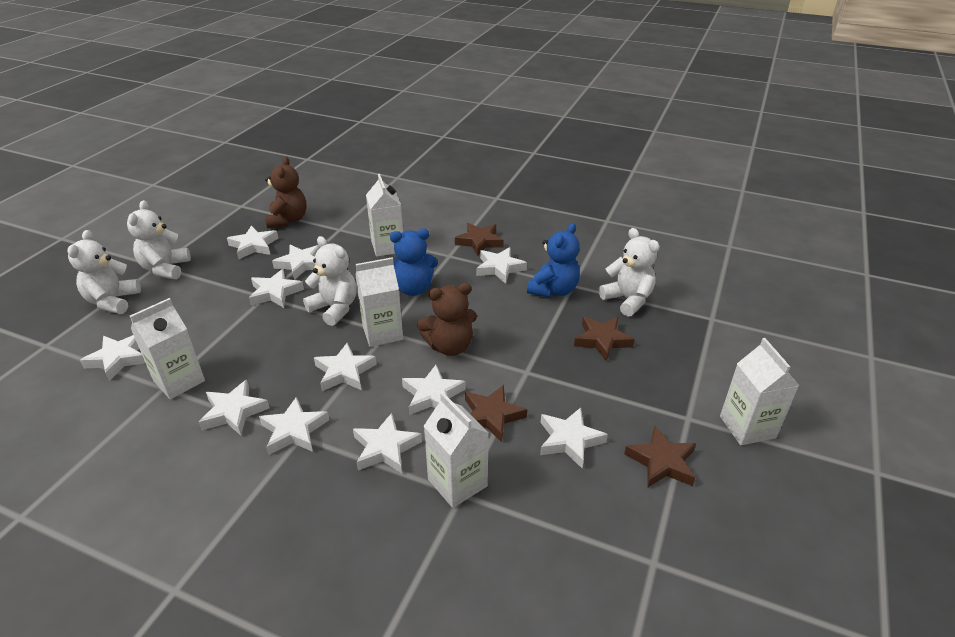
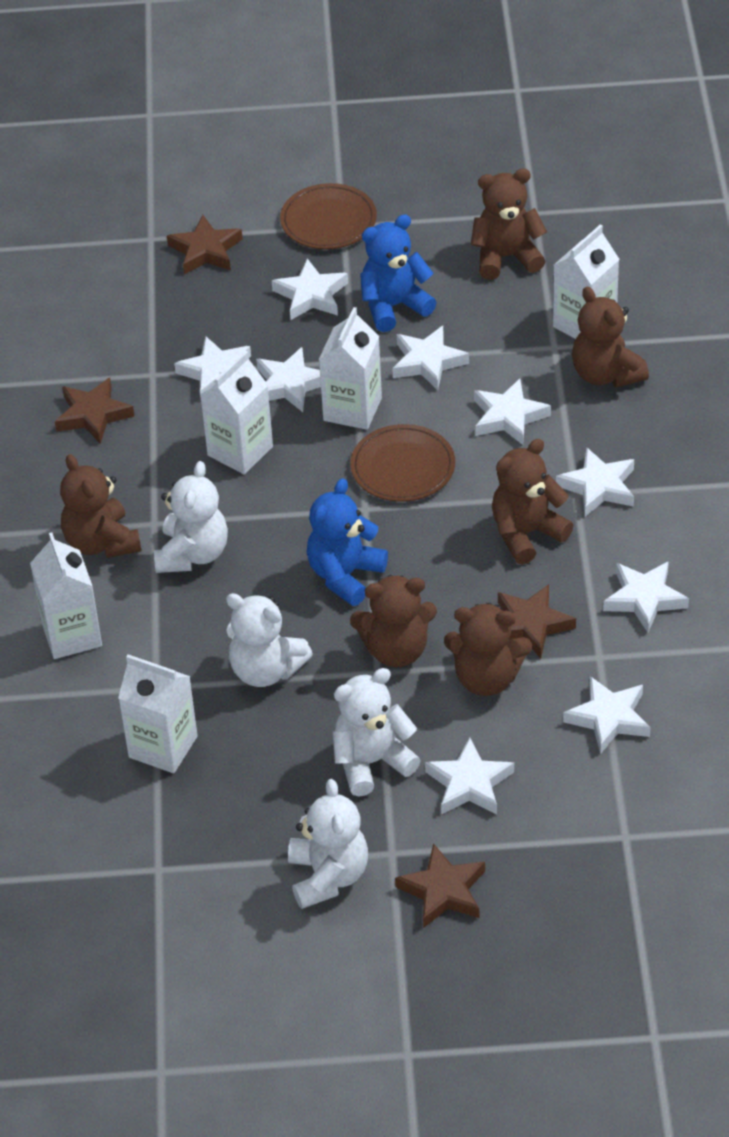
brown plate: 0 -> 2
brown teddy bear: 2 -> 6
white star: 11 -> 9

